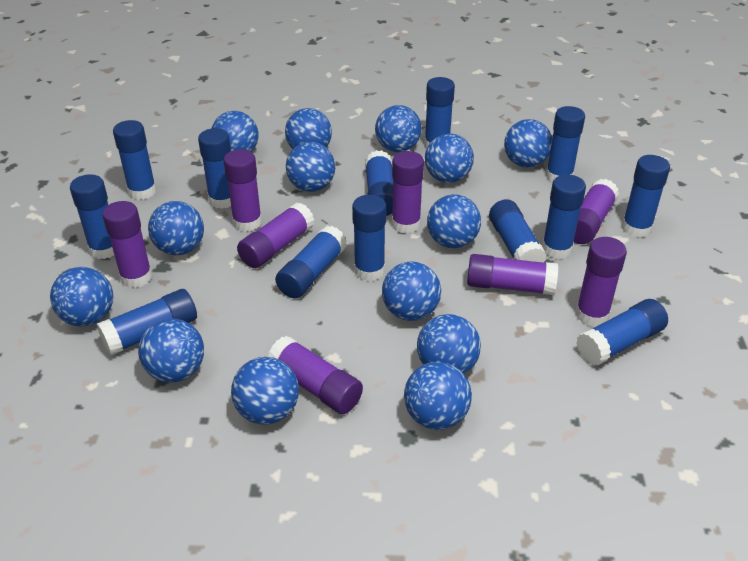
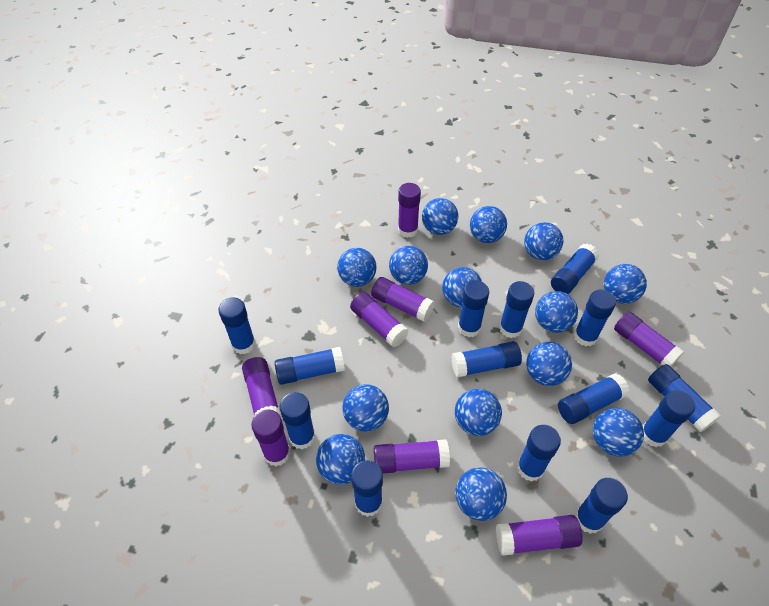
blue glue stick: 13 -> 14

